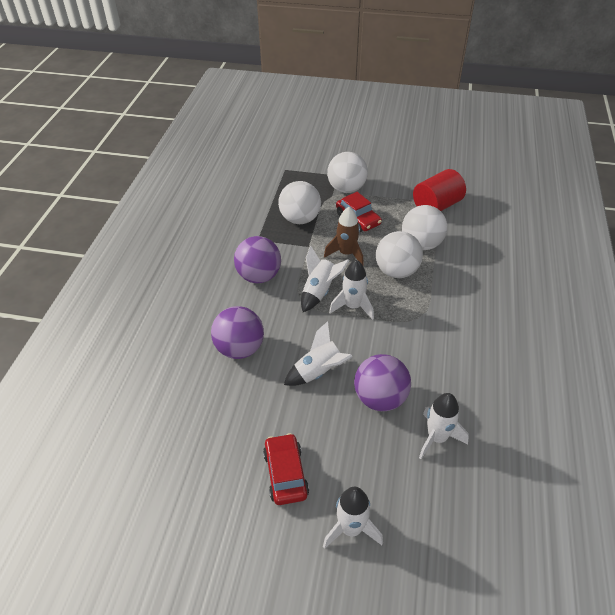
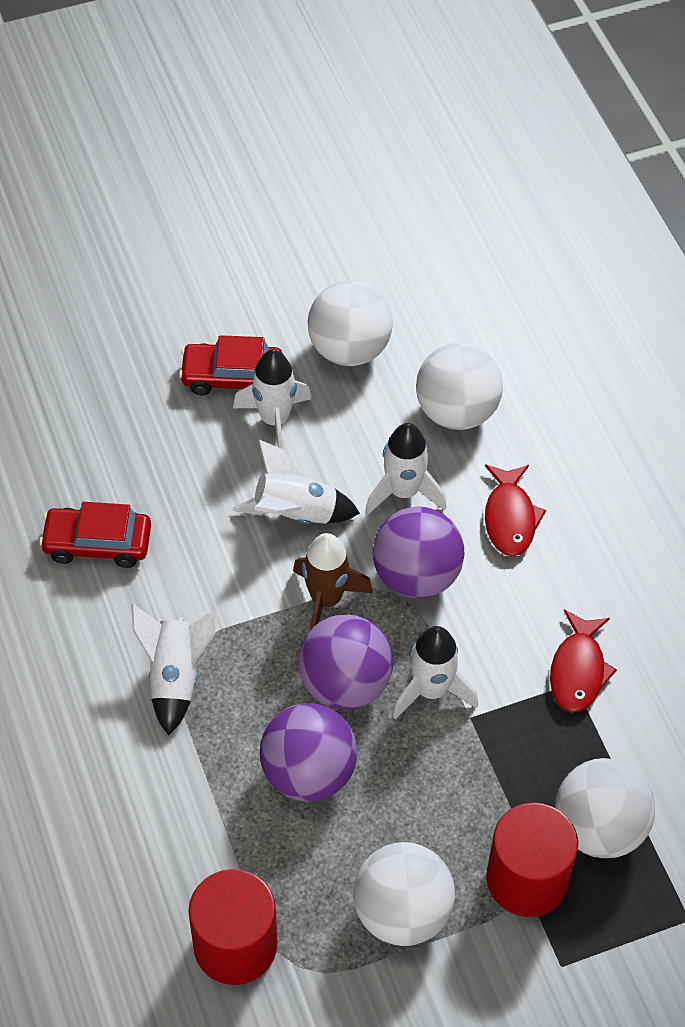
red cylinder: 1 -> 2
red fish: 0 -> 2

